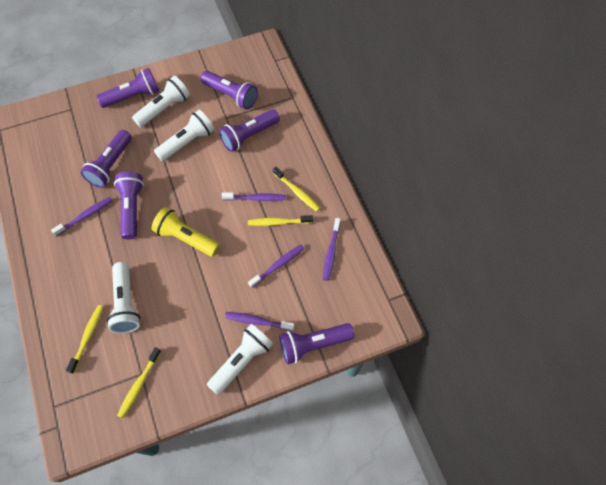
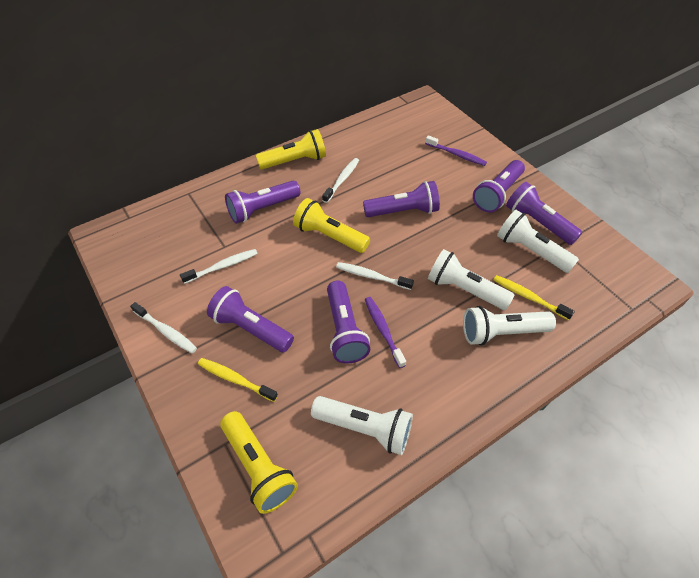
purple toothbrush: 5 -> 2
white toothbrush: 0 -> 4
yellow flashlight: 1 -> 3
yellow toothbrush: 4 -> 2

